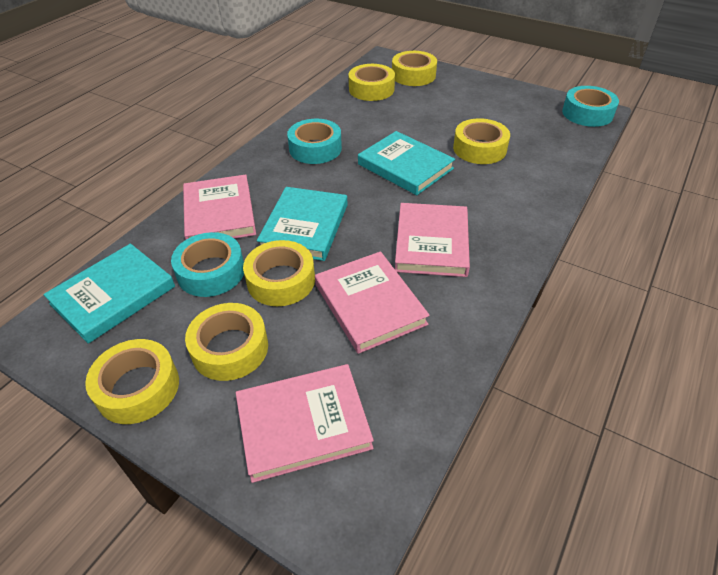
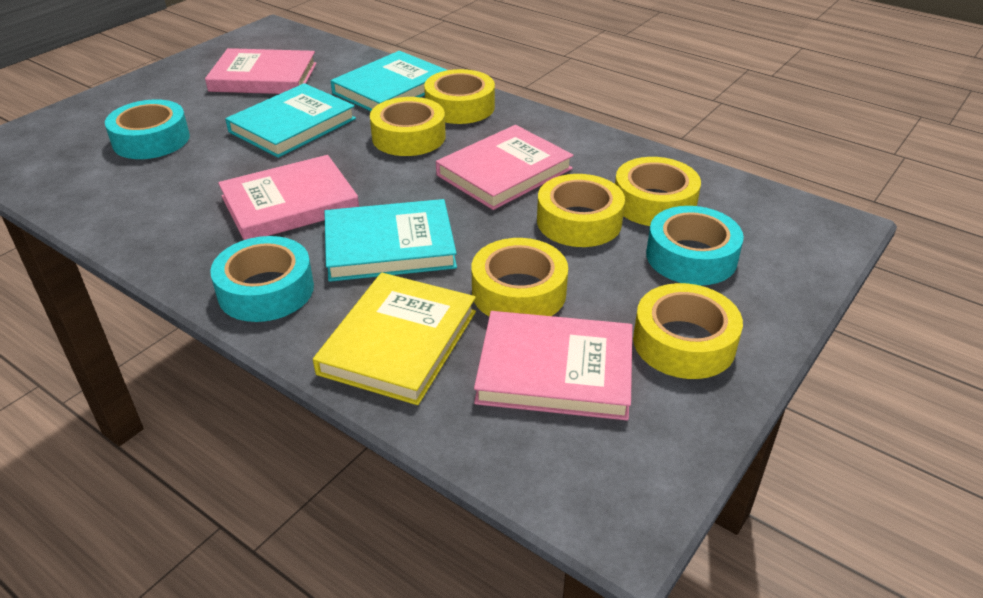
yellow book: 0 -> 1

